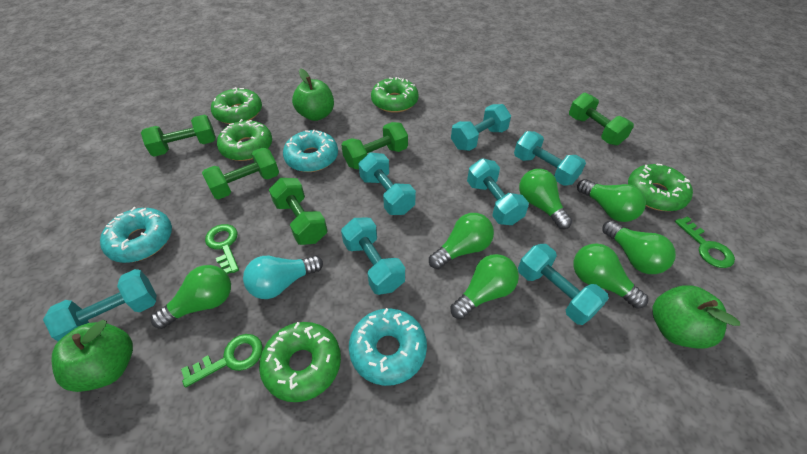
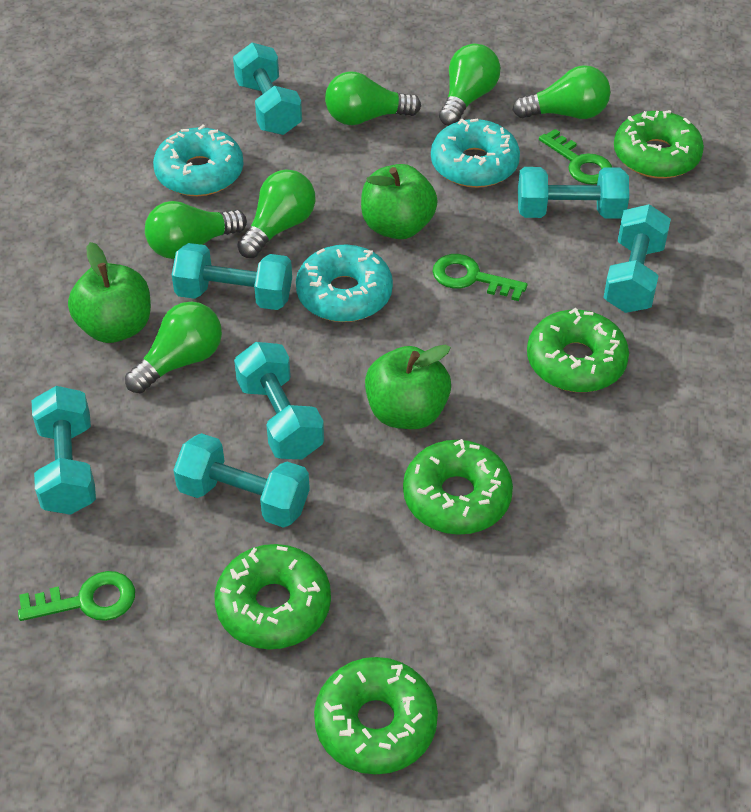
green dumbbell: 5 -> 0
green light bulb: 7 -> 6
turquoise light bulb: 1 -> 0

